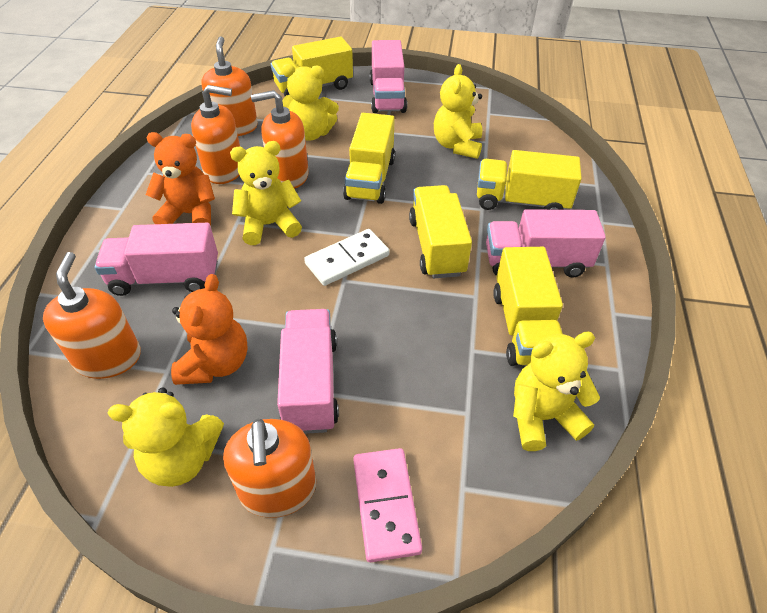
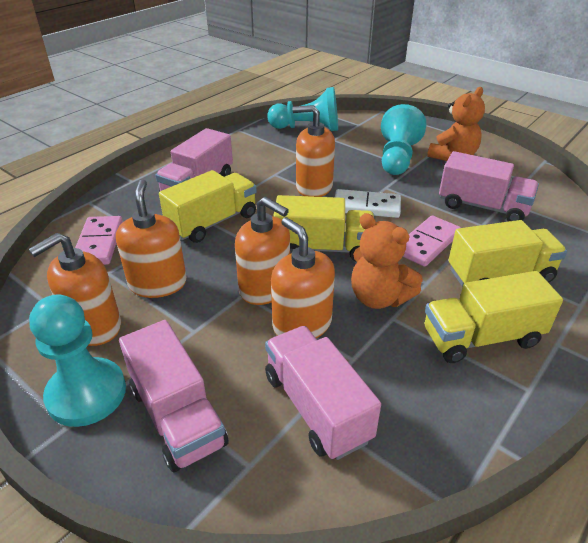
pink domino: 1 -> 2
turquoise pawn: 0 -> 3
yellow teddy bear: 5 -> 0
yellow truck: 5 -> 4

